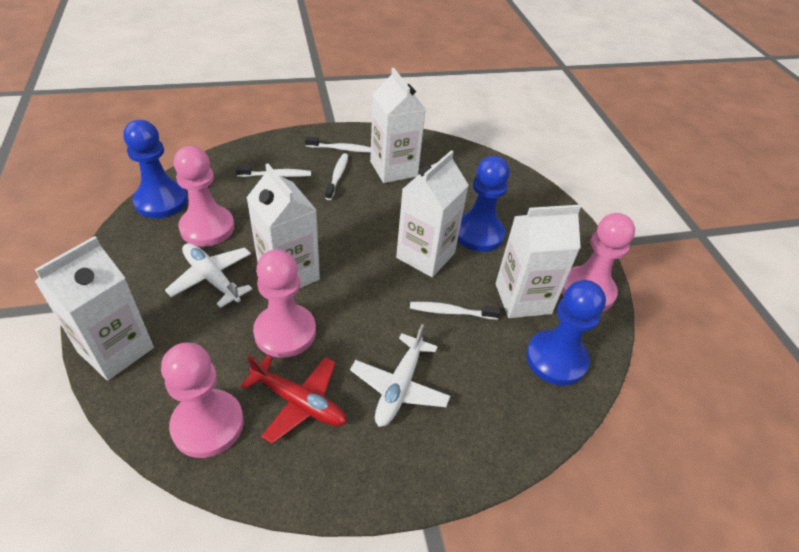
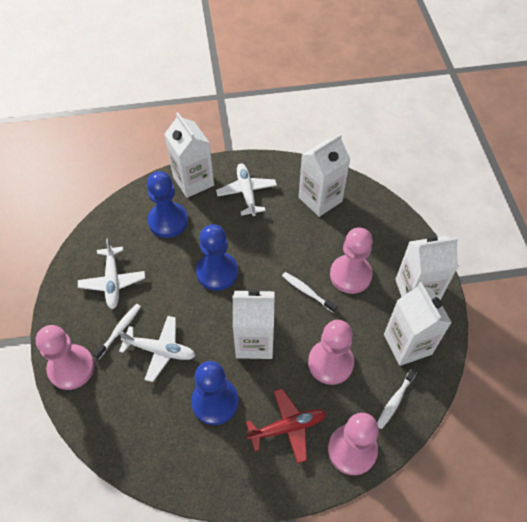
white plane: 2 -> 3
white toothbrush: 4 -> 3

